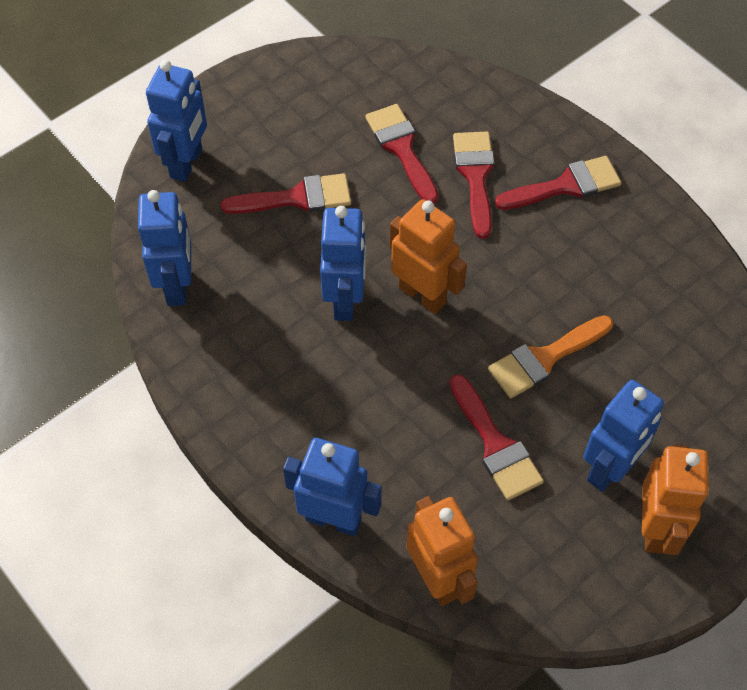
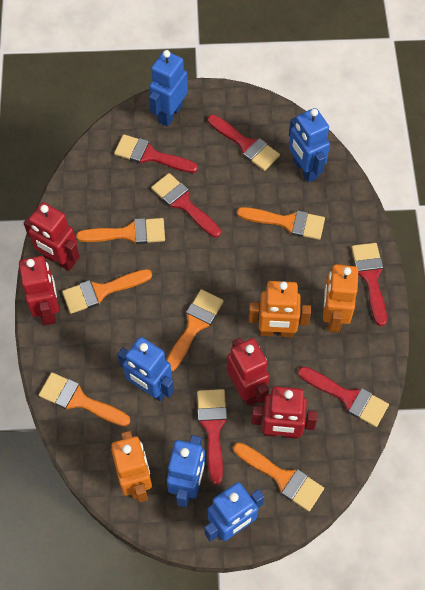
orange brush: 1 -> 6
red brush: 5 -> 6
red robot: 0 -> 4

